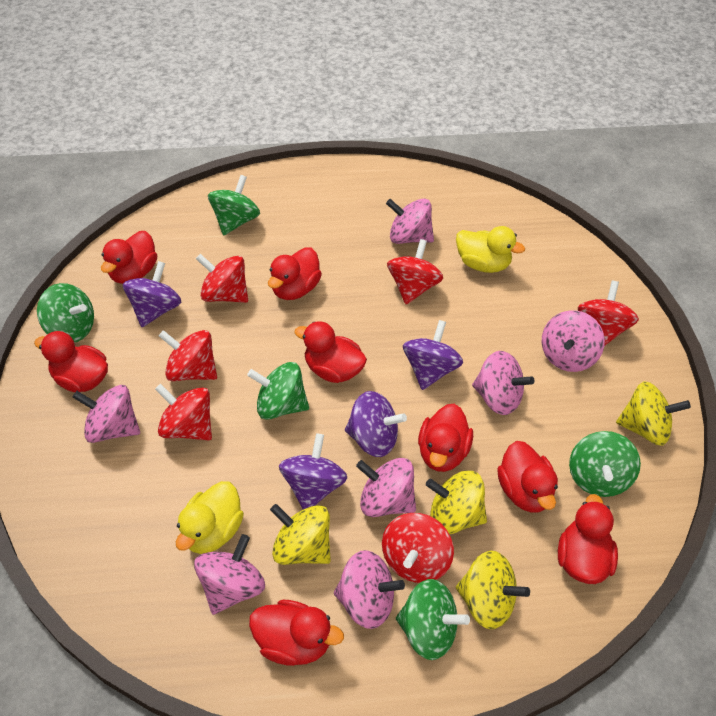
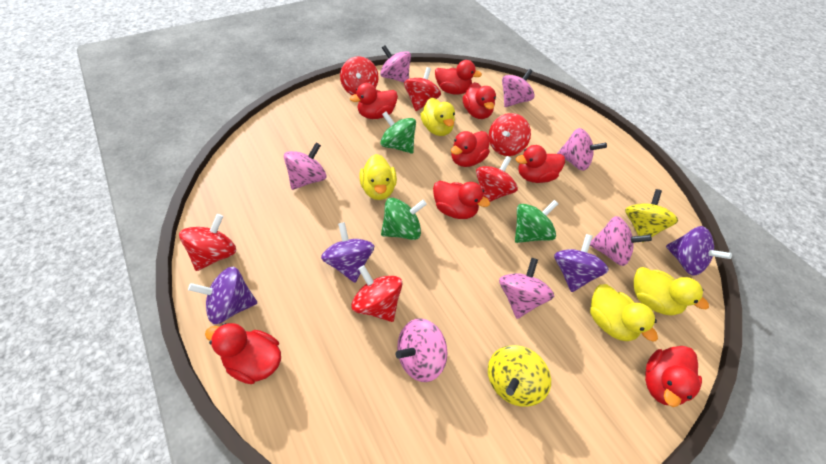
green spinning top: 5 -> 3
yellow duck: 2 -> 4
yellow spinning top: 4 -> 2

